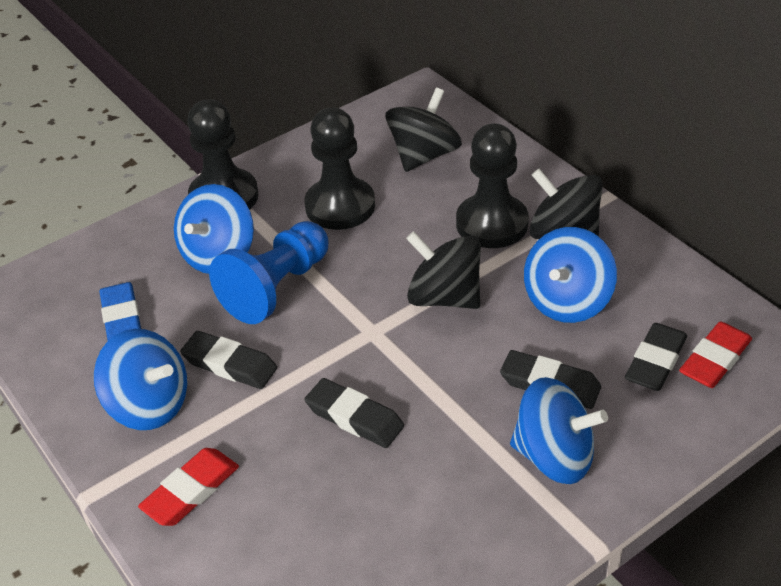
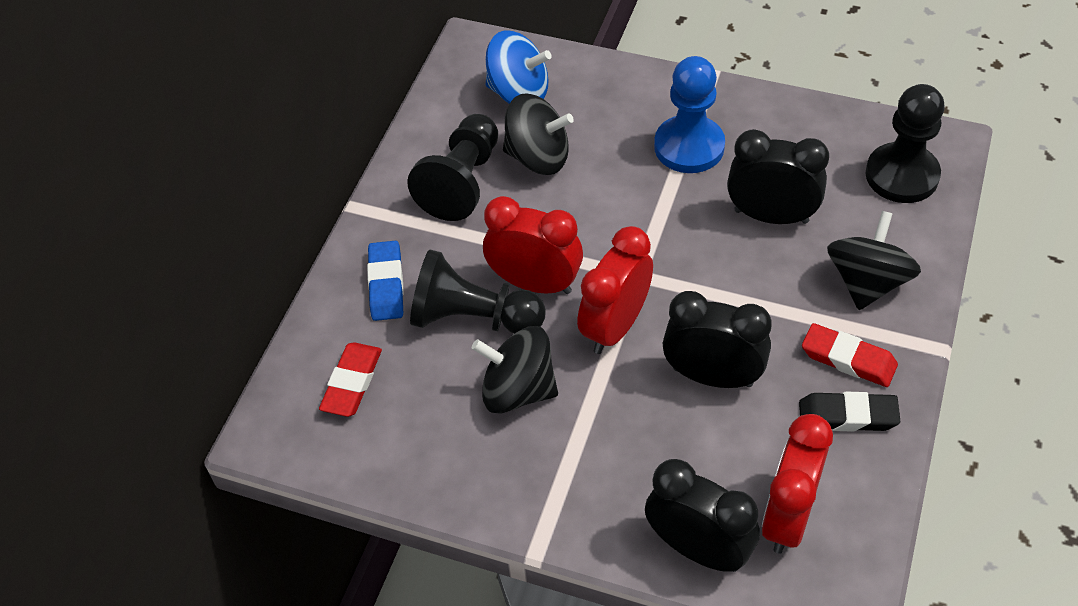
black clock: 0 -> 3
black eraser: 4 -> 1
blue spinning top: 4 -> 1
red clock: 0 -> 3

